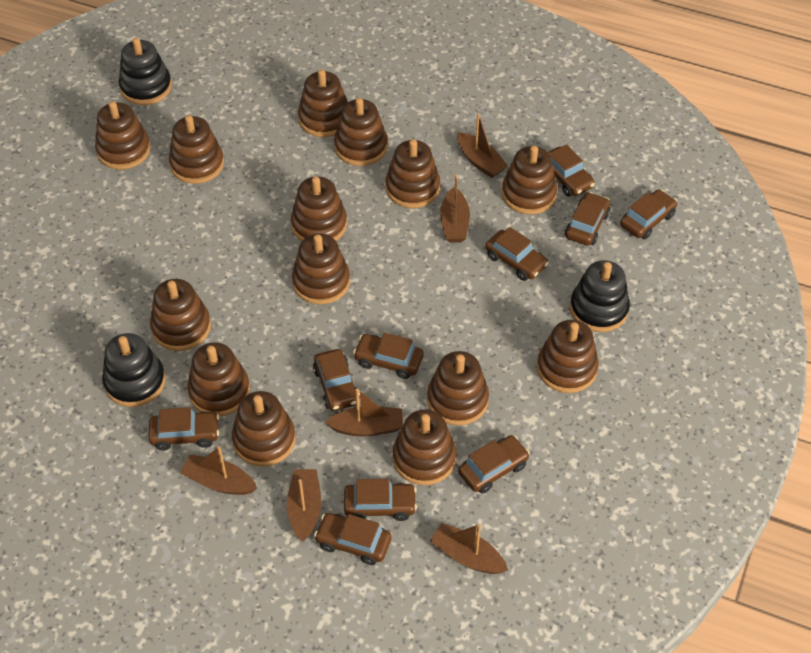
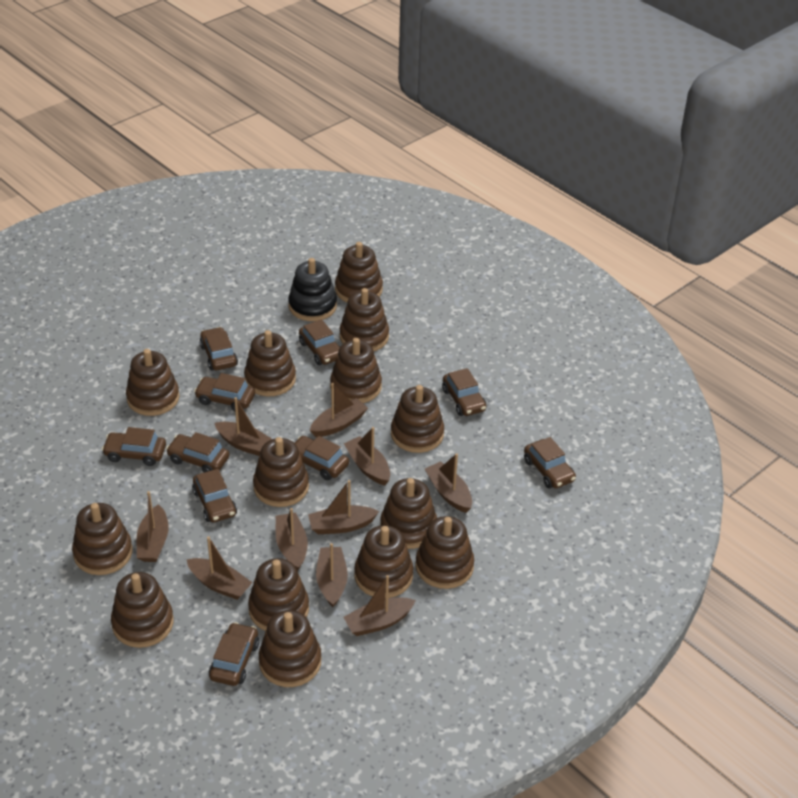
black stacking toy: 3 -> 1
brown boat: 6 -> 10

